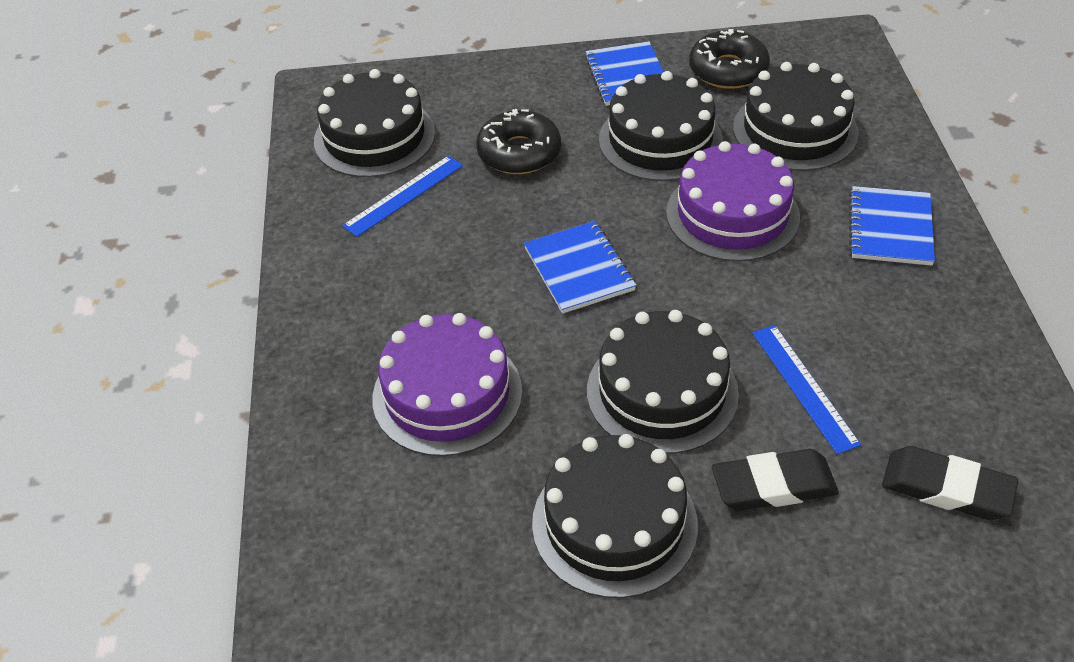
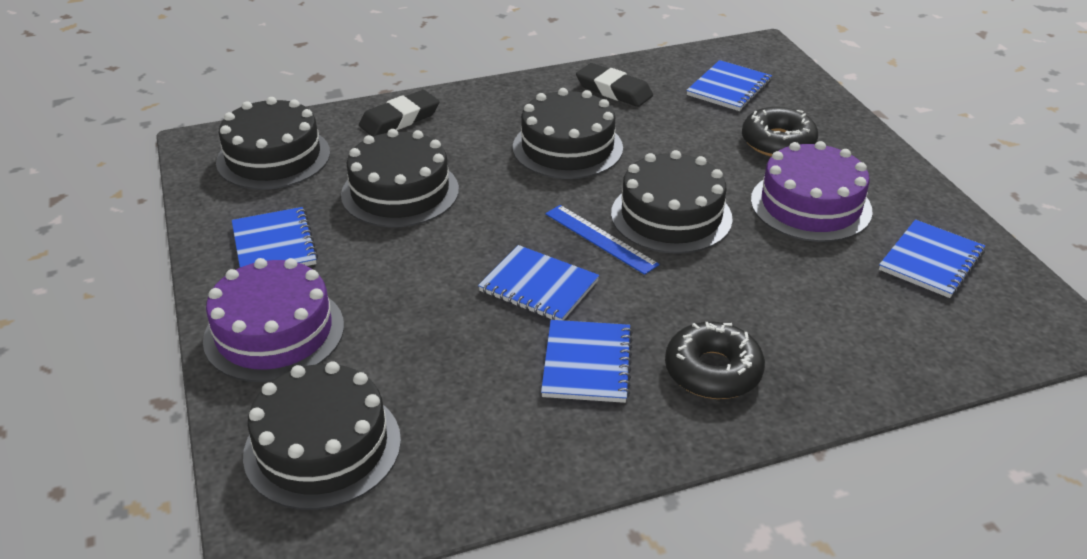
blue notebook: 3 -> 5
blue ruler: 2 -> 1

